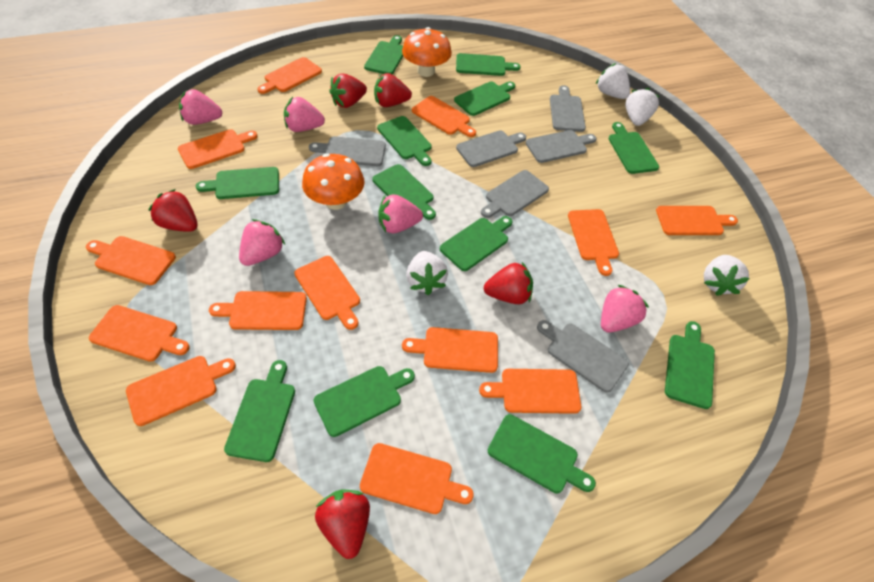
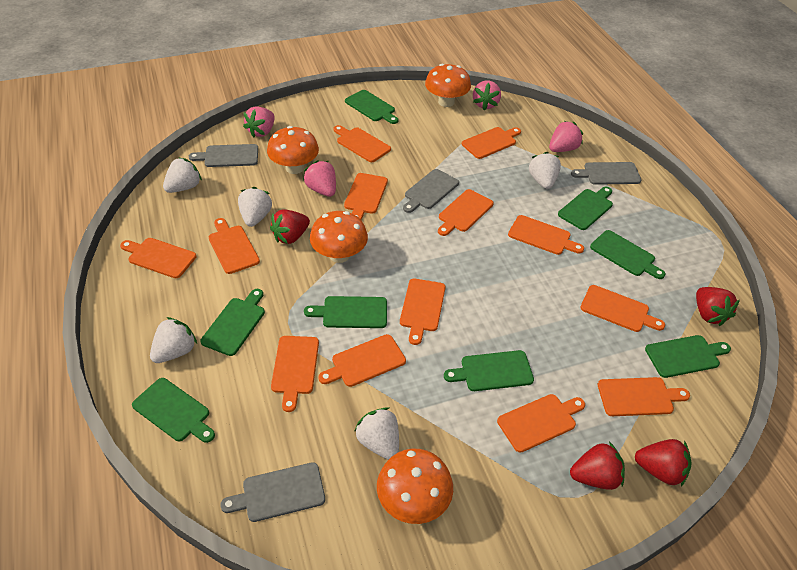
green cutting board: 12 -> 8
grey cutting board: 6 -> 4
orange mushroom: 2 -> 4
pink strawberry: 5 -> 4
red strawberry: 5 -> 4
white strawberry: 4 -> 5

